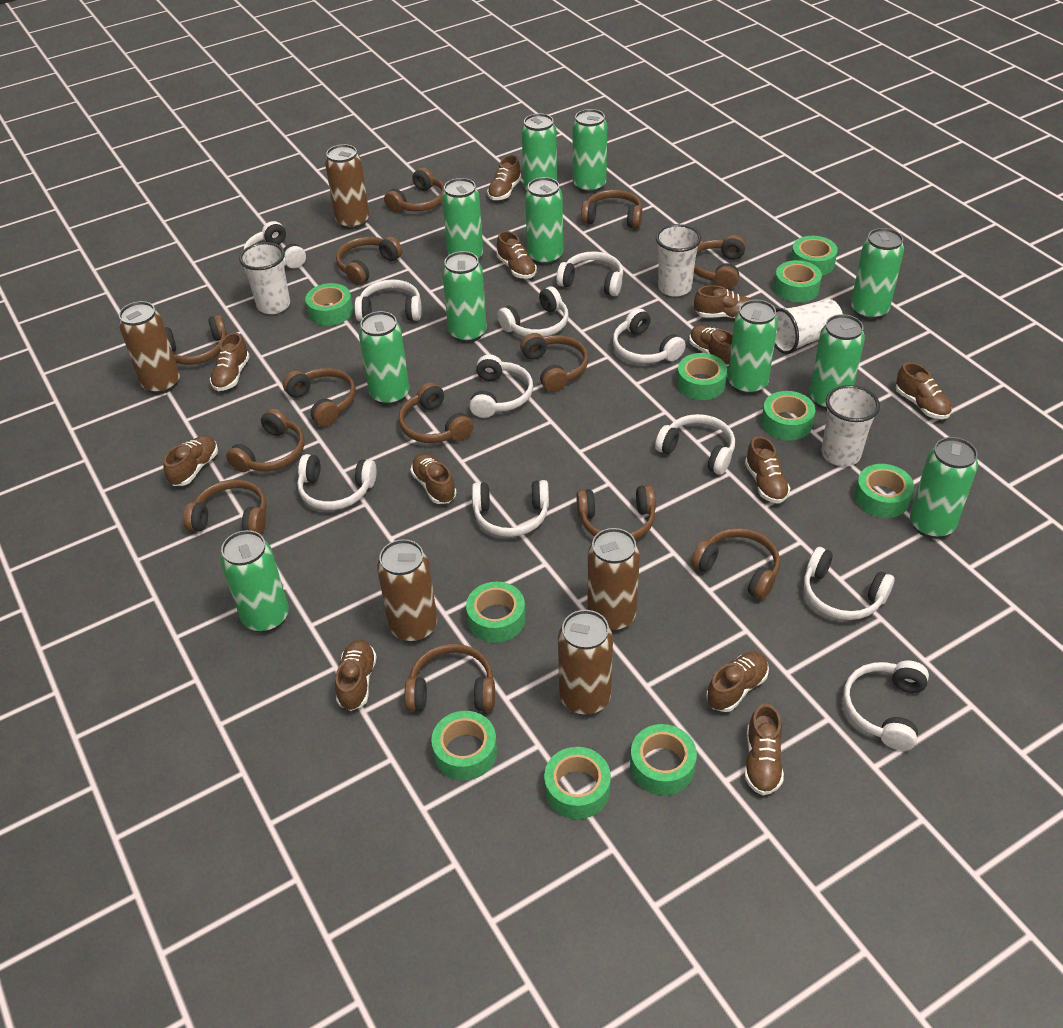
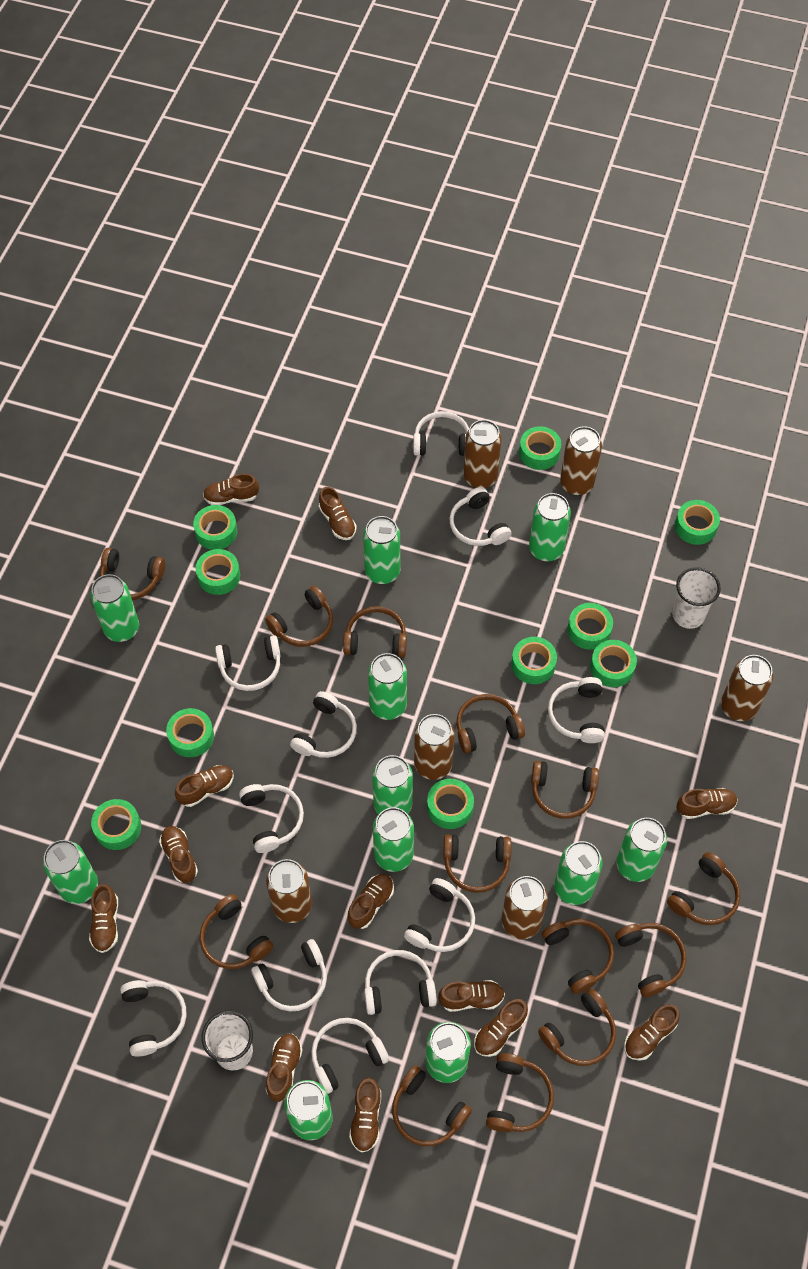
brown can: 5 -> 6
white cup: 4 -> 2

